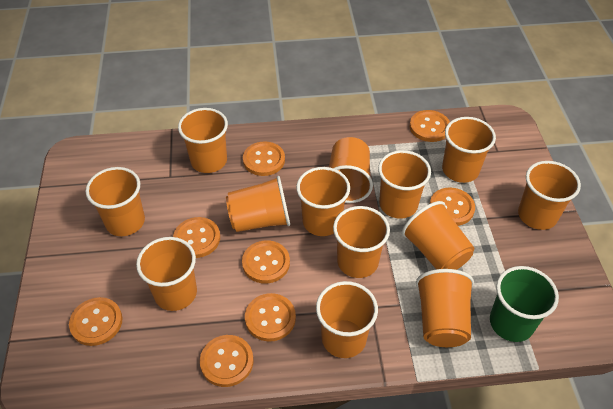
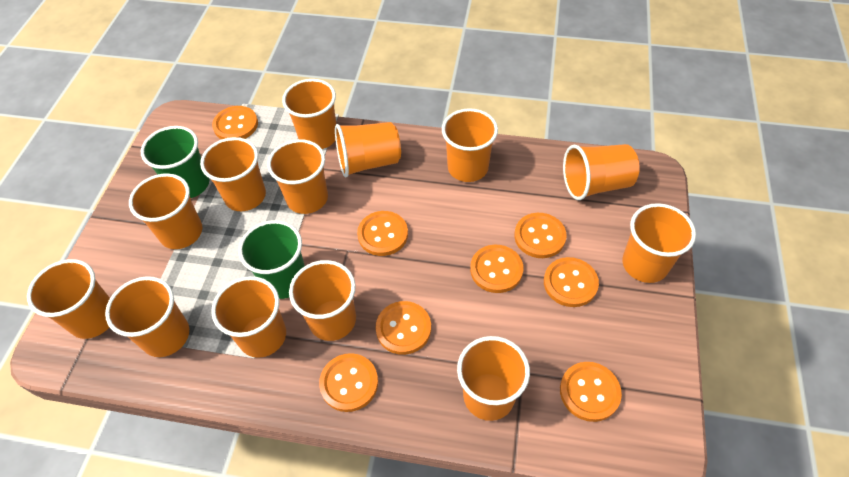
green cup: 1 -> 2

